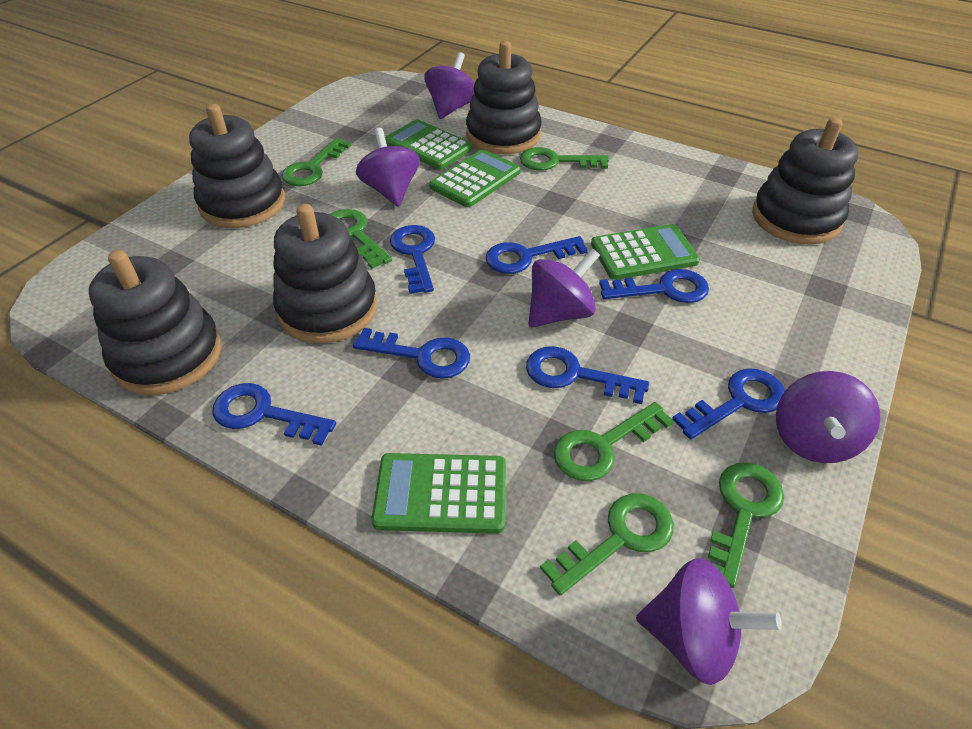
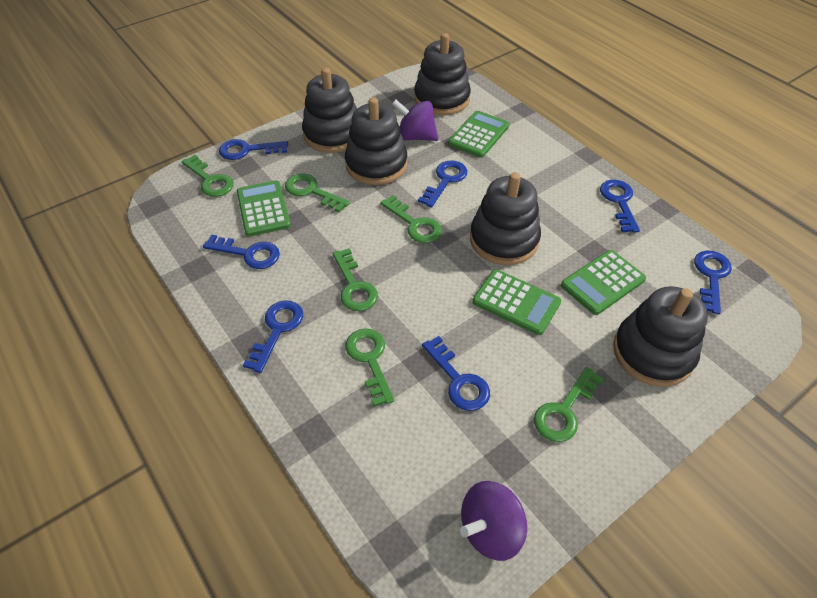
purple spinning top: 5 -> 2

